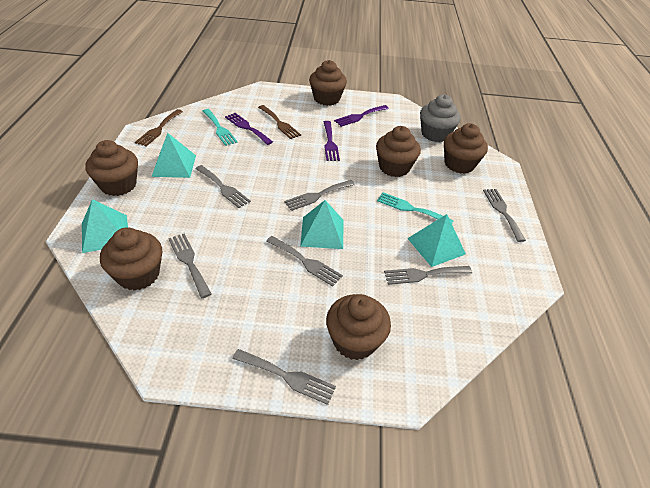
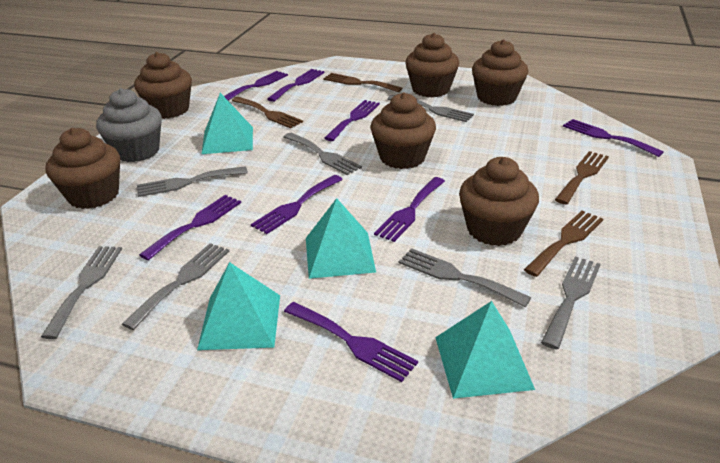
brown fork: 2 -> 4
purple fork: 3 -> 8
turquoise fork: 2 -> 0

